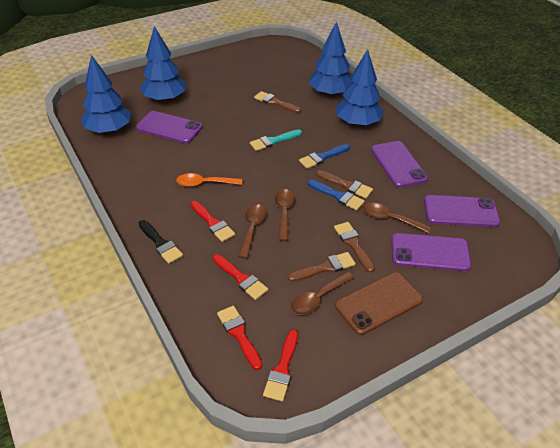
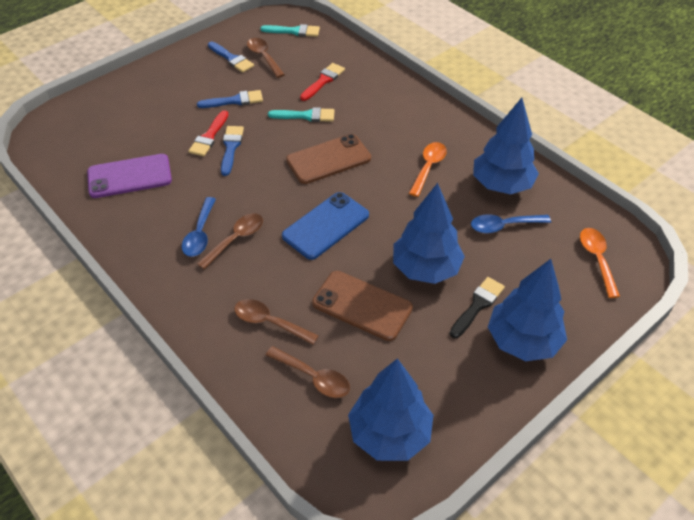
blue brush: 2 -> 3
blue phone: 0 -> 1
blue spoon: 0 -> 2
brown brush: 4 -> 0
brown phone: 1 -> 2
orange spoon: 1 -> 2
purple phone: 4 -> 1
red brush: 4 -> 2
turquoise brush: 1 -> 2

